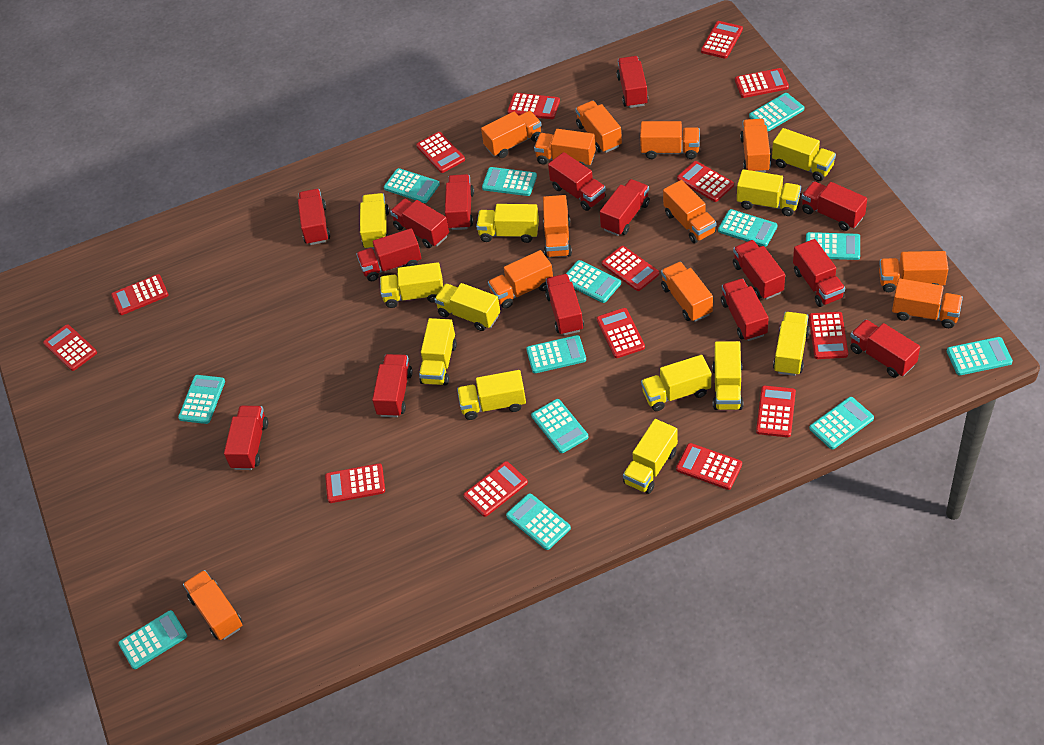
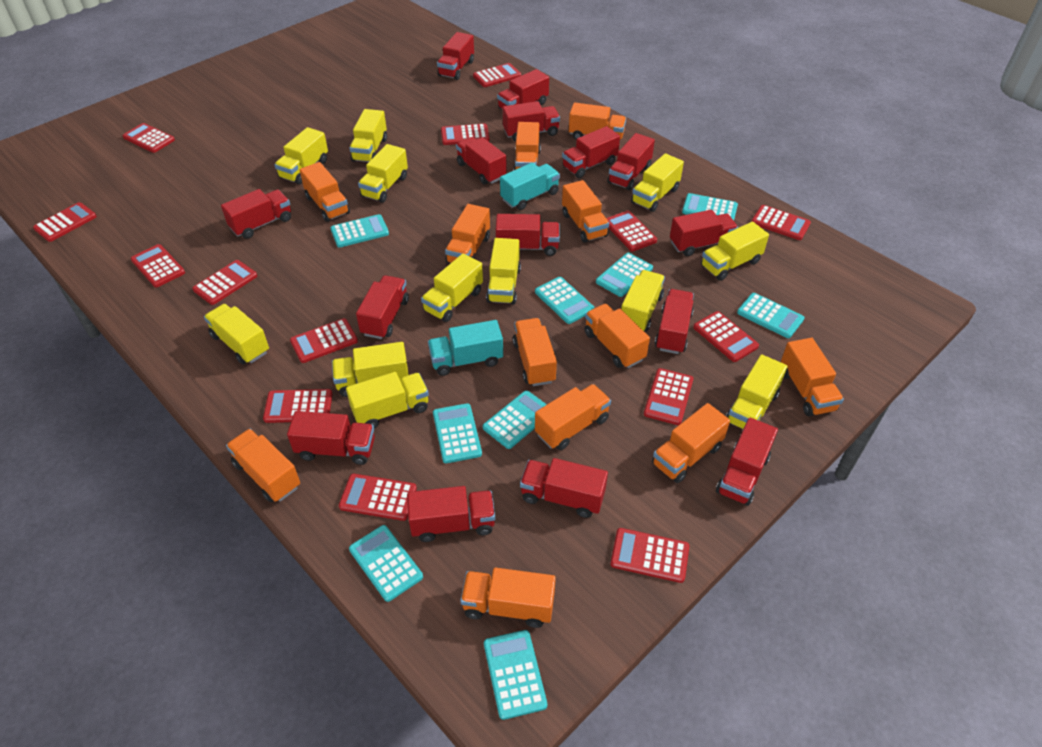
turquoise calculator: 13 -> 9
turquoise truck: 0 -> 2

